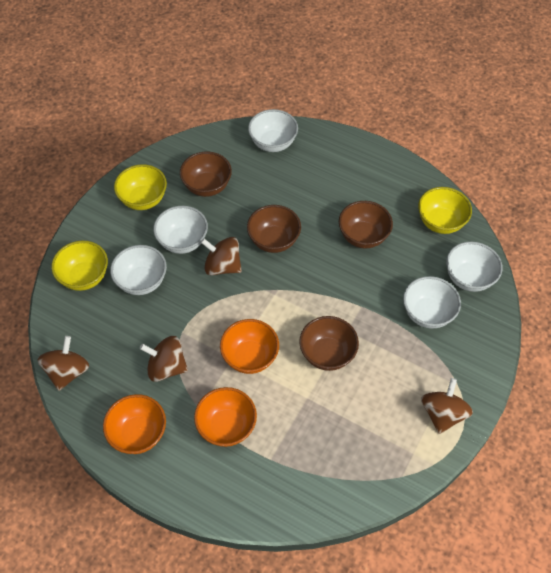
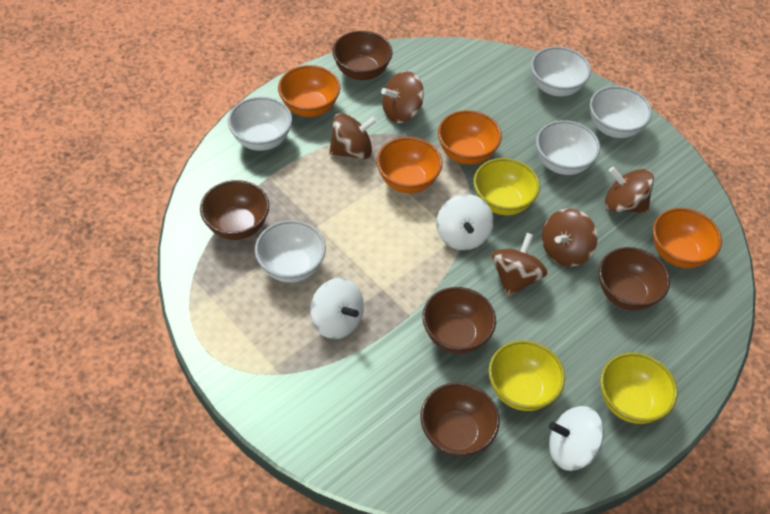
brown bowl: 4 -> 5
brown spinning top: 4 -> 5
orange bowl: 3 -> 4
white spinning top: 0 -> 3

